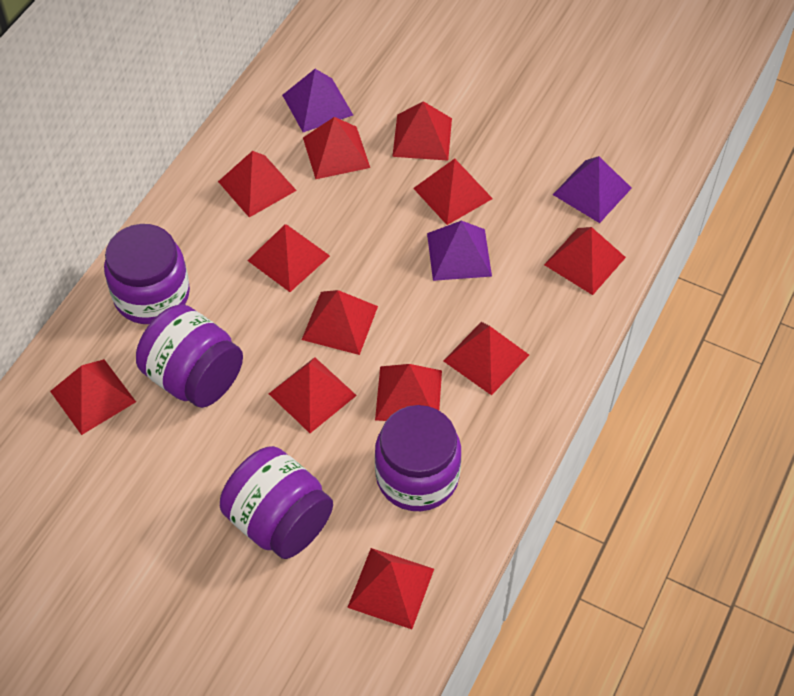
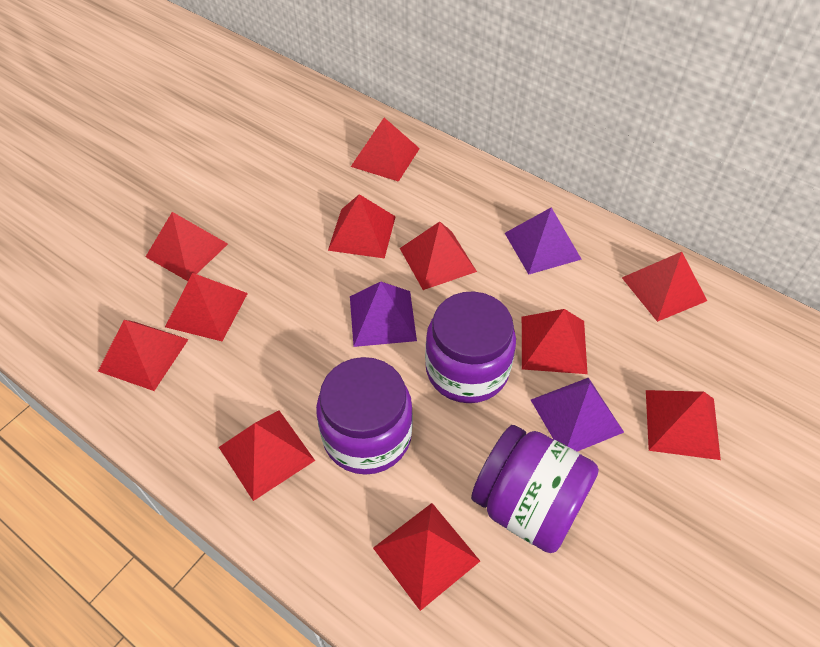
purple jar: 4 -> 3
red pyramid: 12 -> 11

